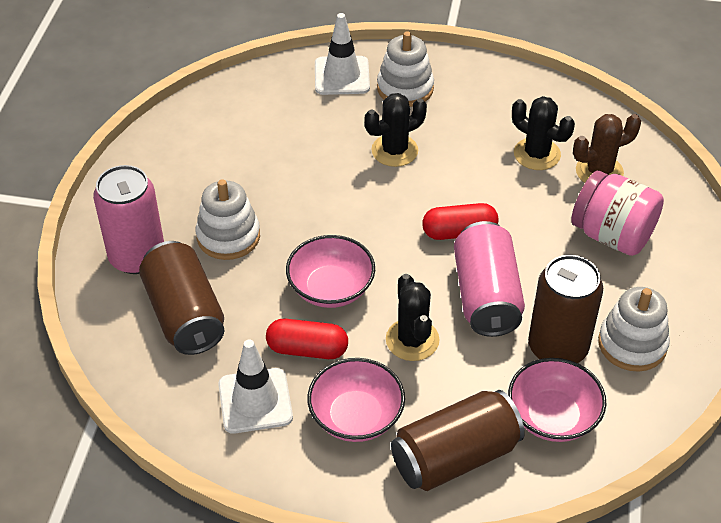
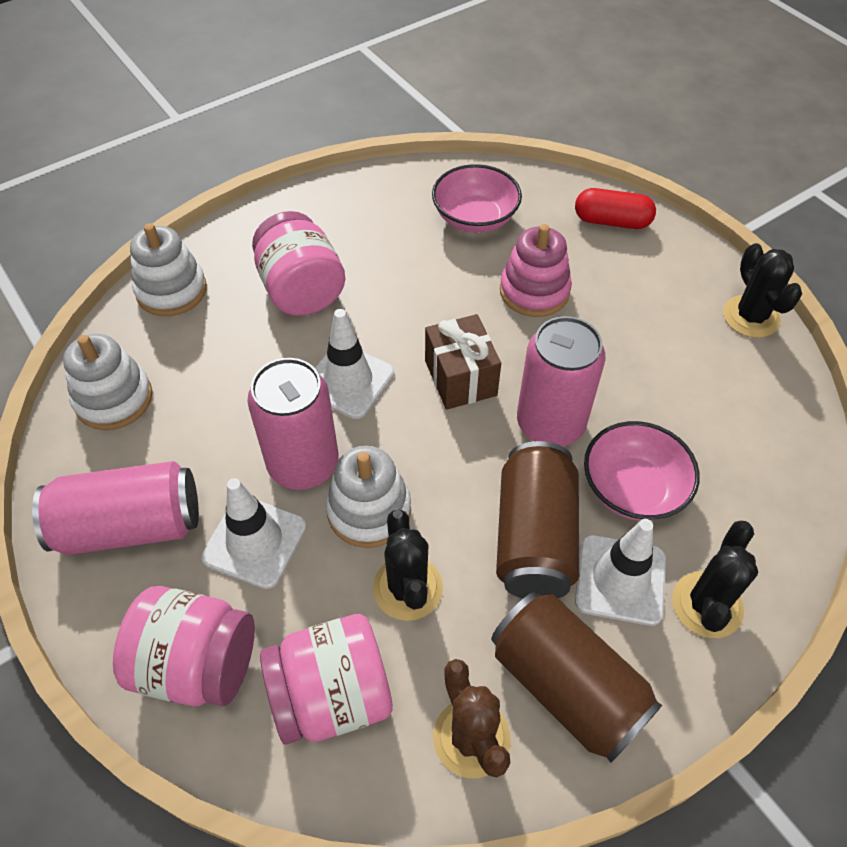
brown can: 3 -> 2
brown gift: 0 -> 1
pink bowl: 3 -> 2
pink can: 2 -> 3
pink jar: 1 -> 3
pink stacking toy: 0 -> 1
red capsule: 2 -> 1
white traffic cone: 2 -> 3

